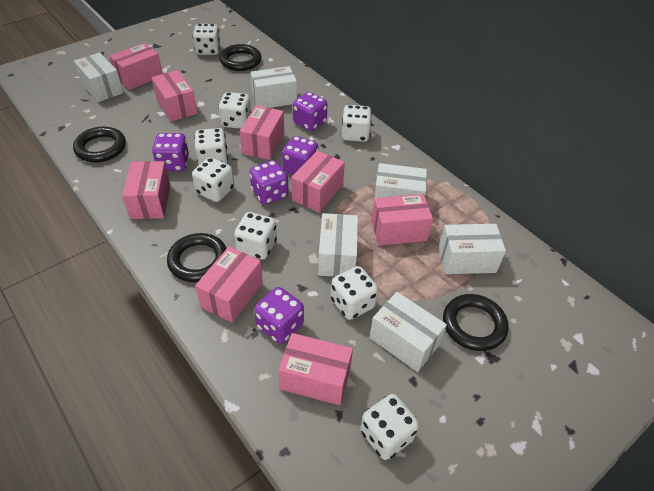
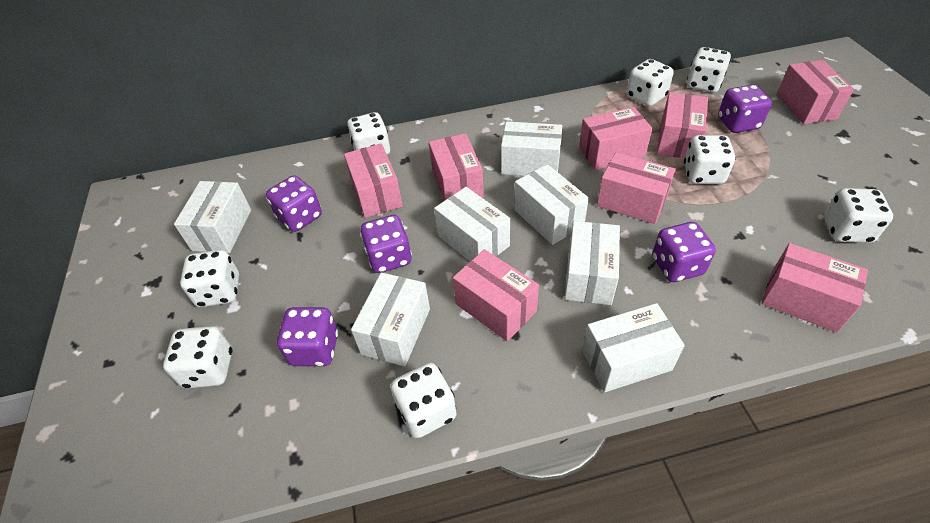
black ring: 4 -> 0
white box: 6 -> 7

